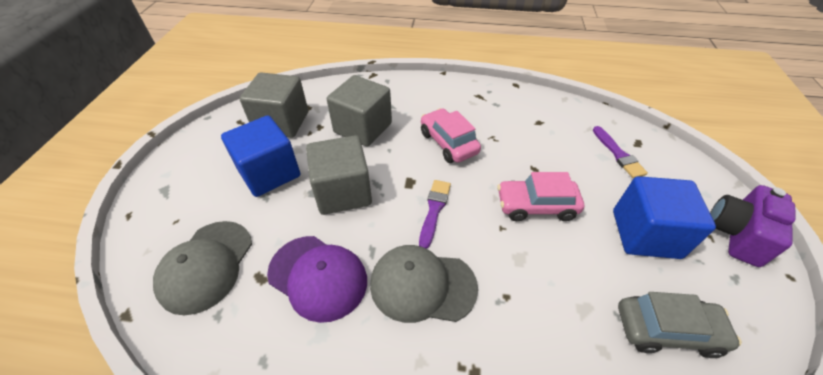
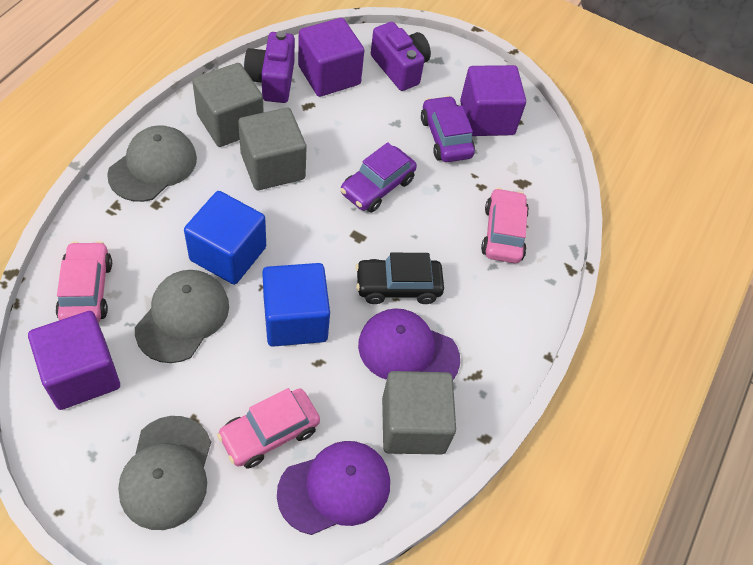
black car: 0 -> 1
grey cap: 2 -> 3
grey car: 1 -> 0
pink car: 2 -> 3
purple brush: 2 -> 0
purple camera: 1 -> 2
purple cap: 1 -> 2
purple car: 0 -> 2
purple cube: 0 -> 3

